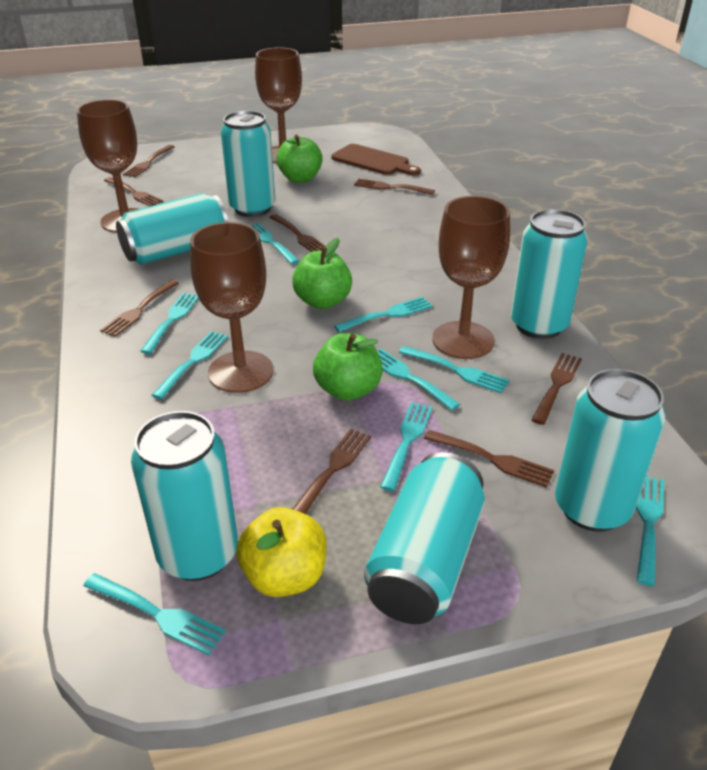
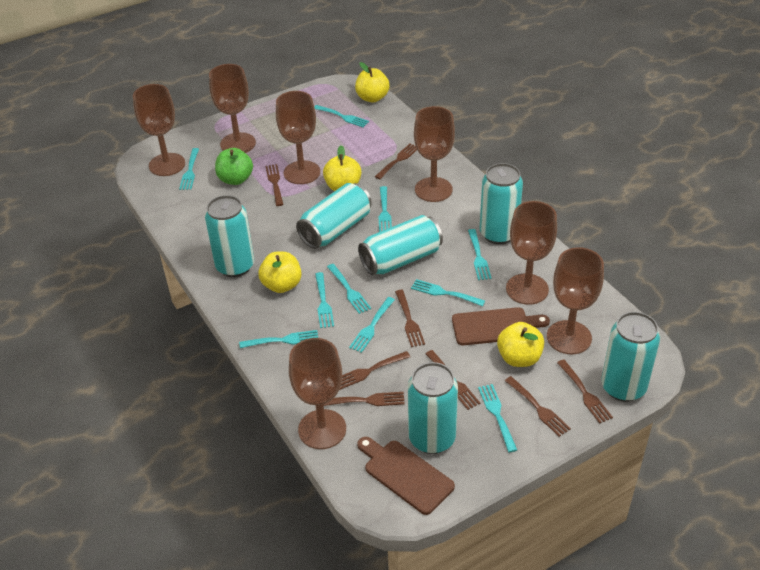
brown cutting board: 1 -> 2
brown goblet: 4 -> 7
green apple: 3 -> 1
turquoise fork: 9 -> 10
yellow apple: 1 -> 4

